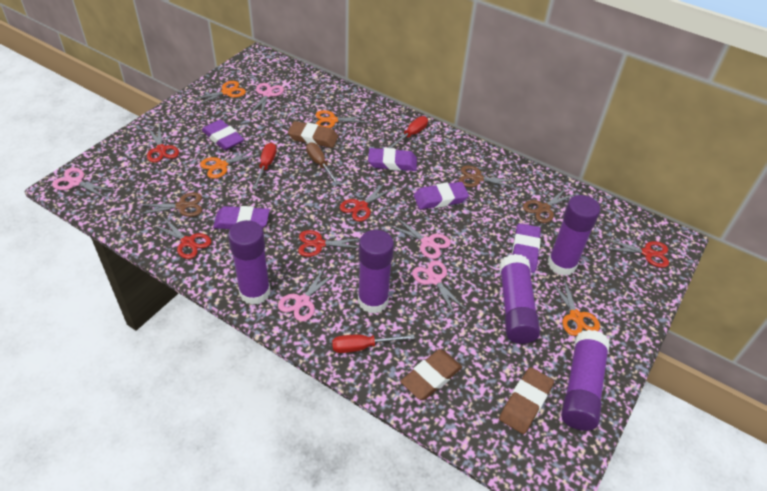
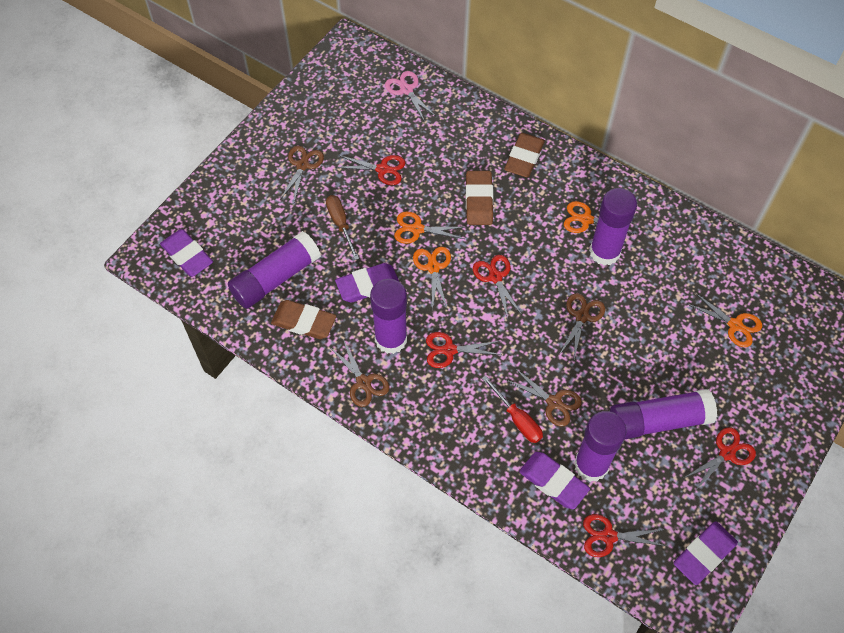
brown scissors: 3 -> 4
pink scissors: 5 -> 1
purple eraser: 5 -> 4
red screwdriver: 3 -> 1

